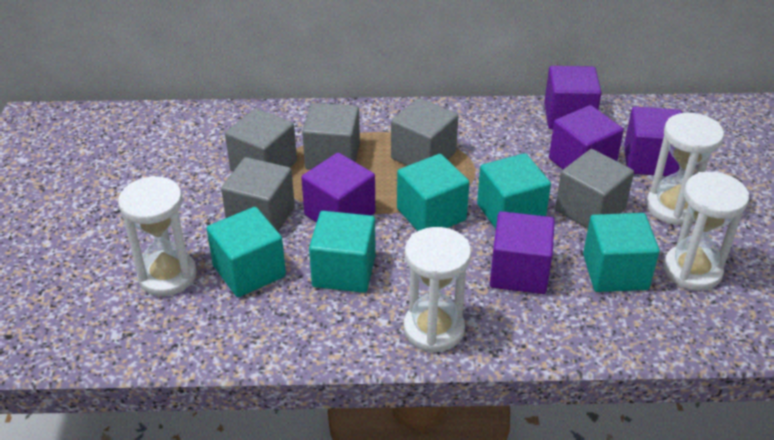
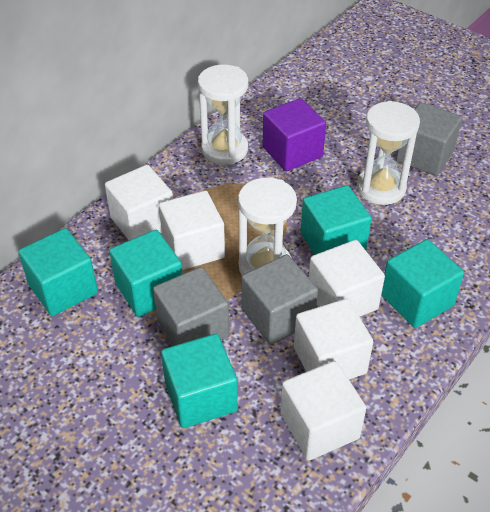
grey cube: 5 -> 3
purple cube: 5 -> 1
white cube: 0 -> 5
white hourglass: 4 -> 3

